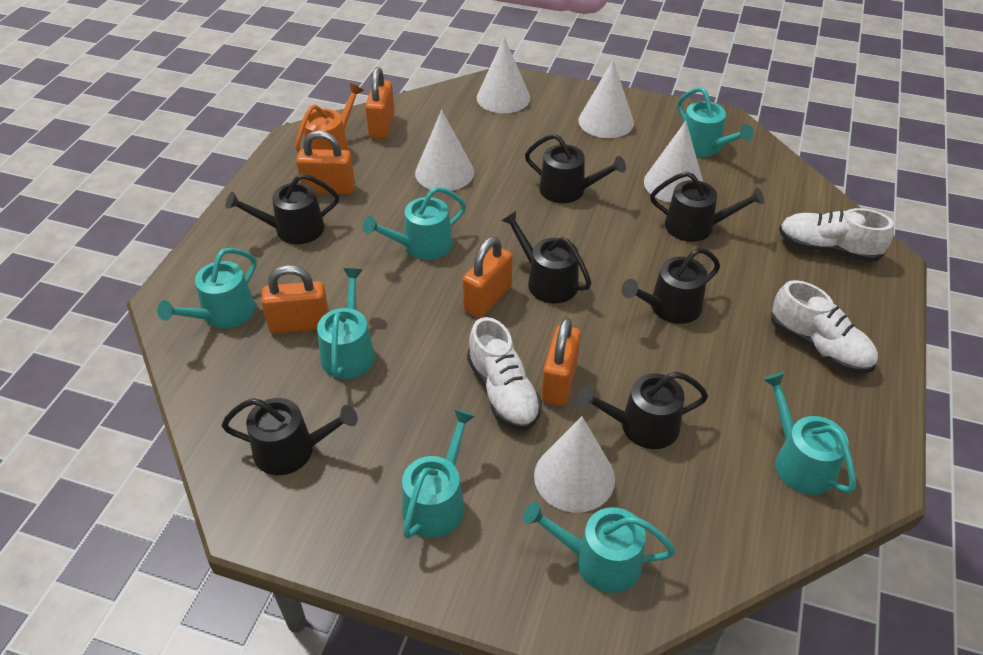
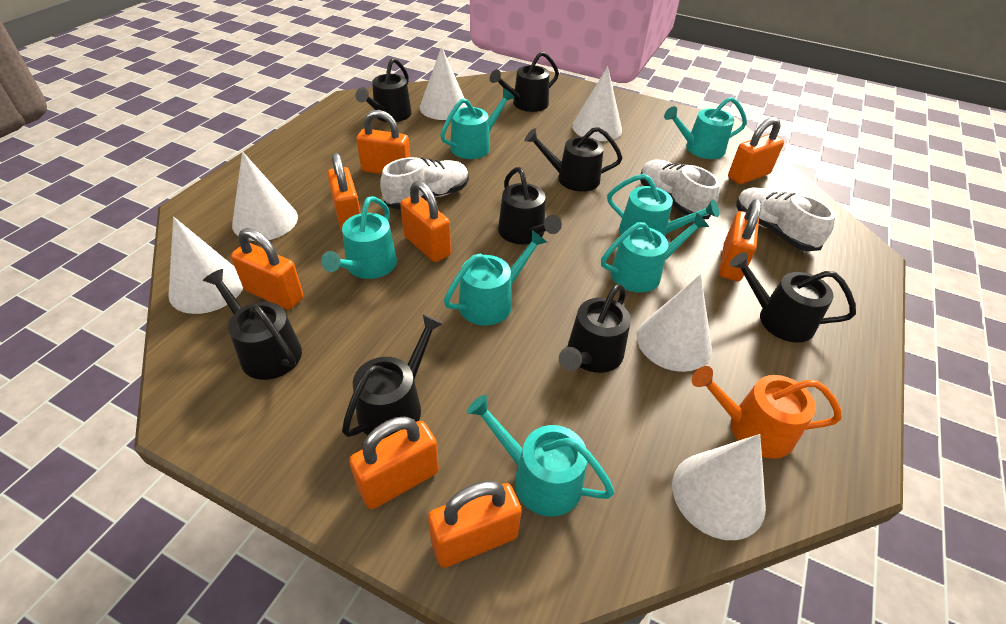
black watering can: 7 -> 8
orange padlock: 5 -> 8
white cone: 5 -> 6

